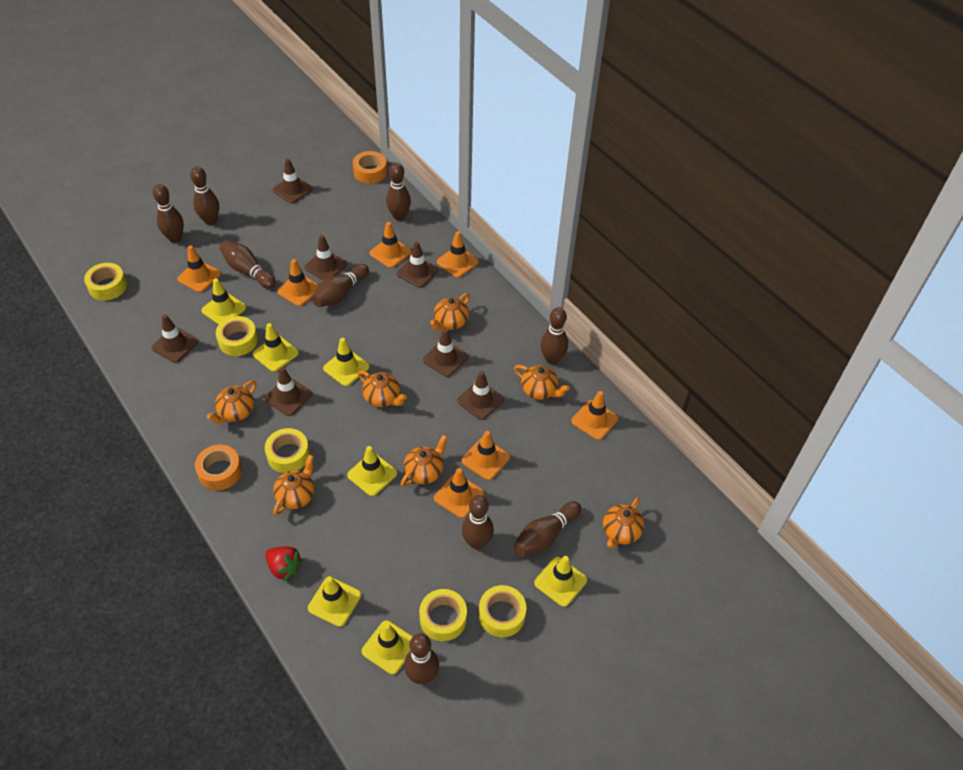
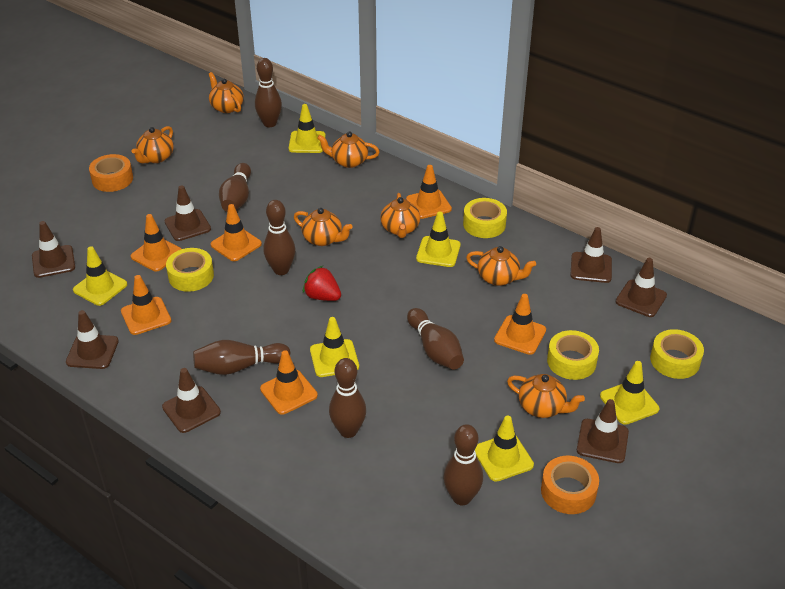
brown bowling pin: 9 -> 7
orange traffic cone: 7 -> 6
yellow tape: 5 -> 4
yellow traffic cone: 7 -> 6

